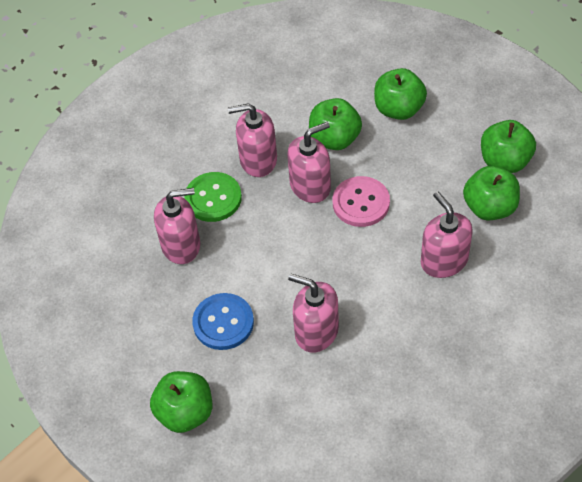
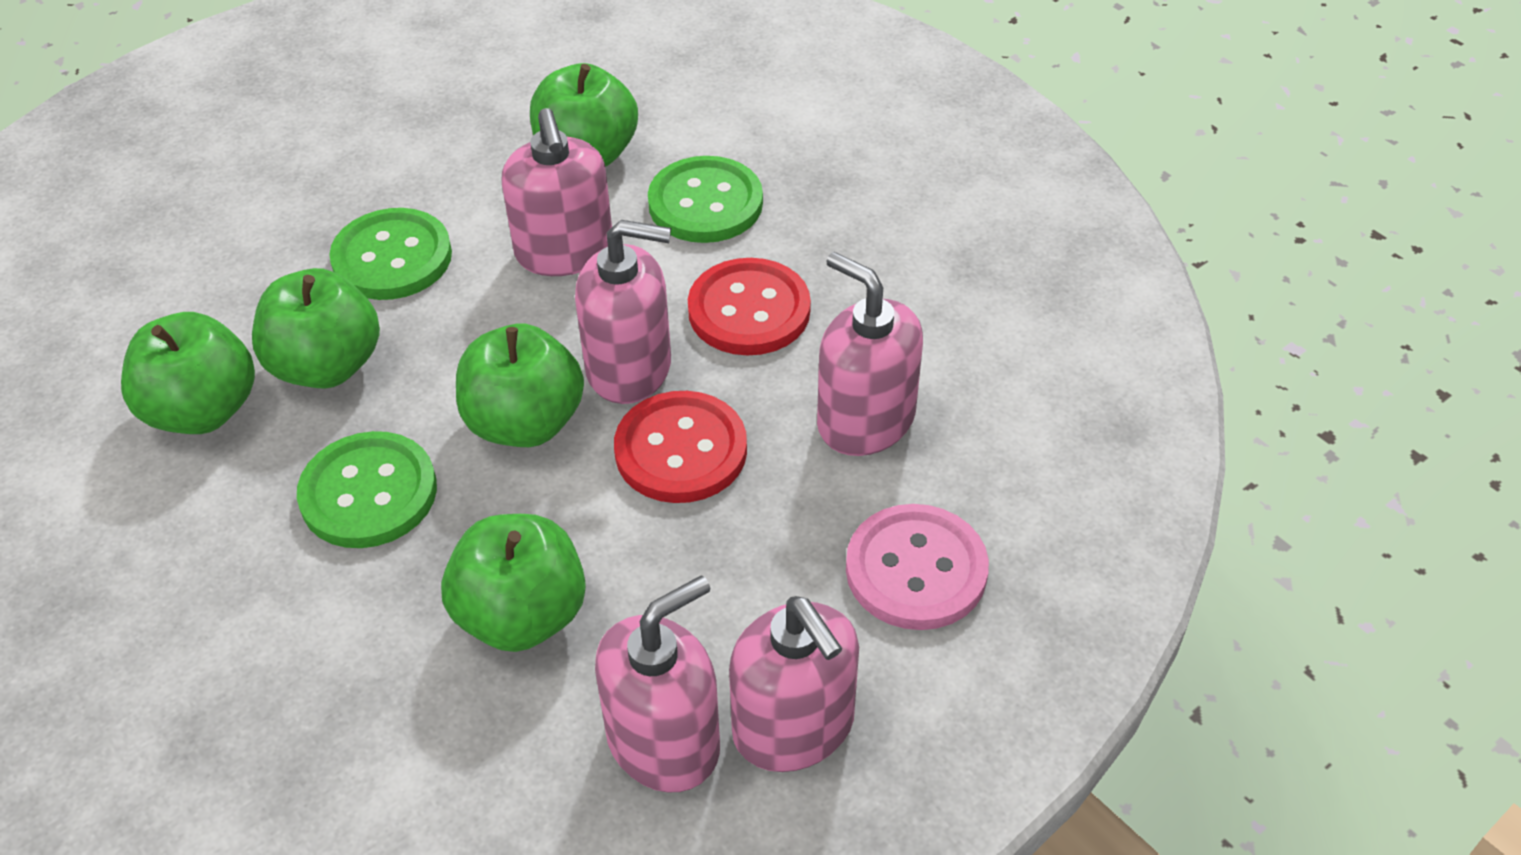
blue button: 1 -> 0
green button: 1 -> 3
red button: 0 -> 2

